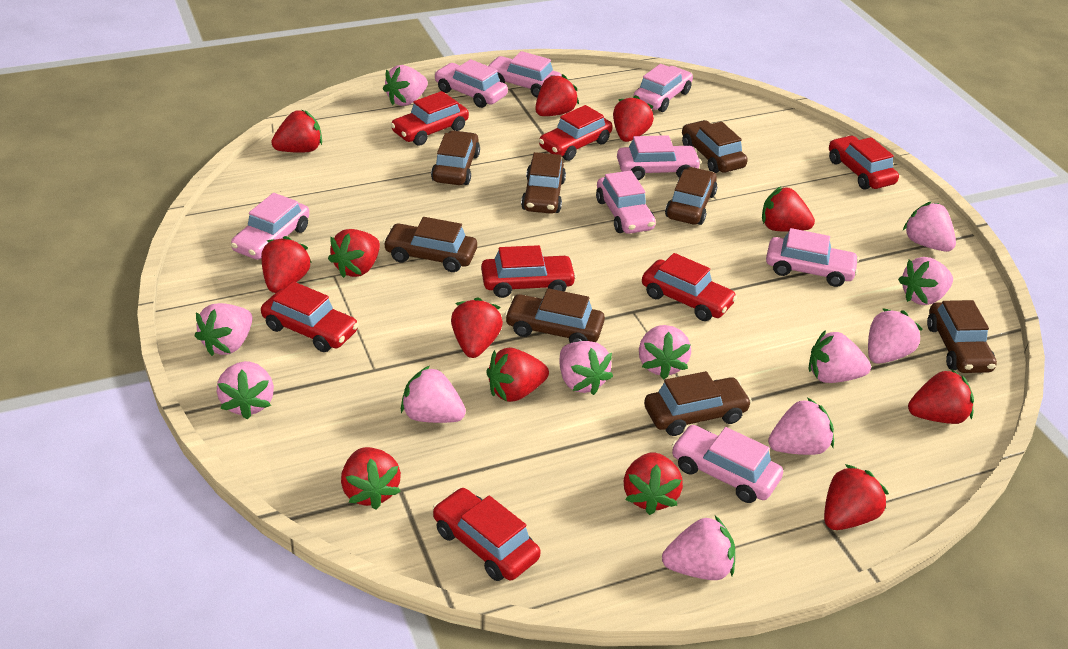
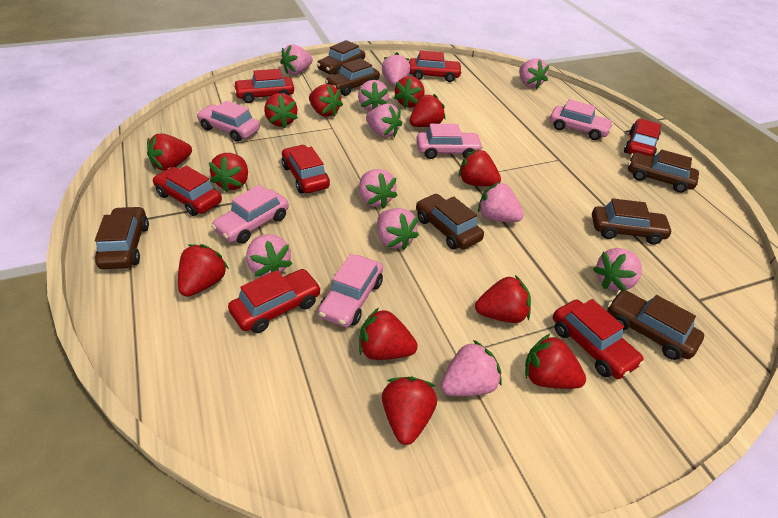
brown car: 8 -> 7
pink car: 8 -> 5
pink strawberry: 12 -> 11

